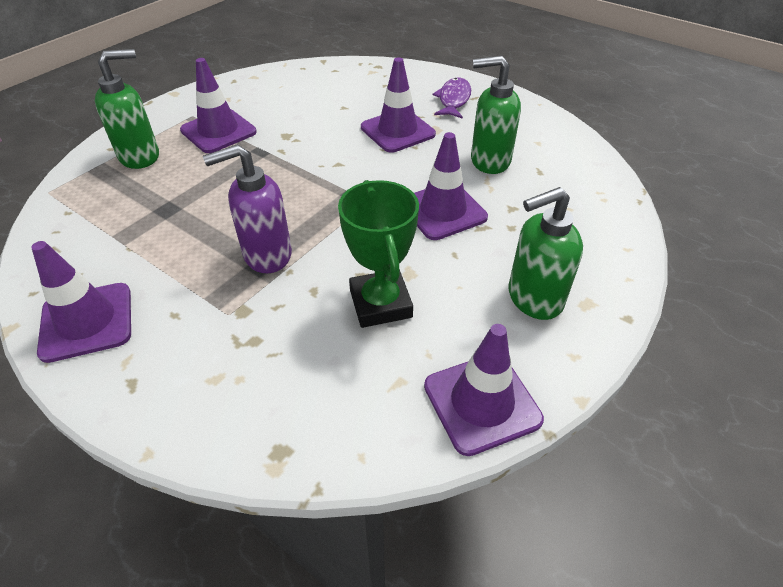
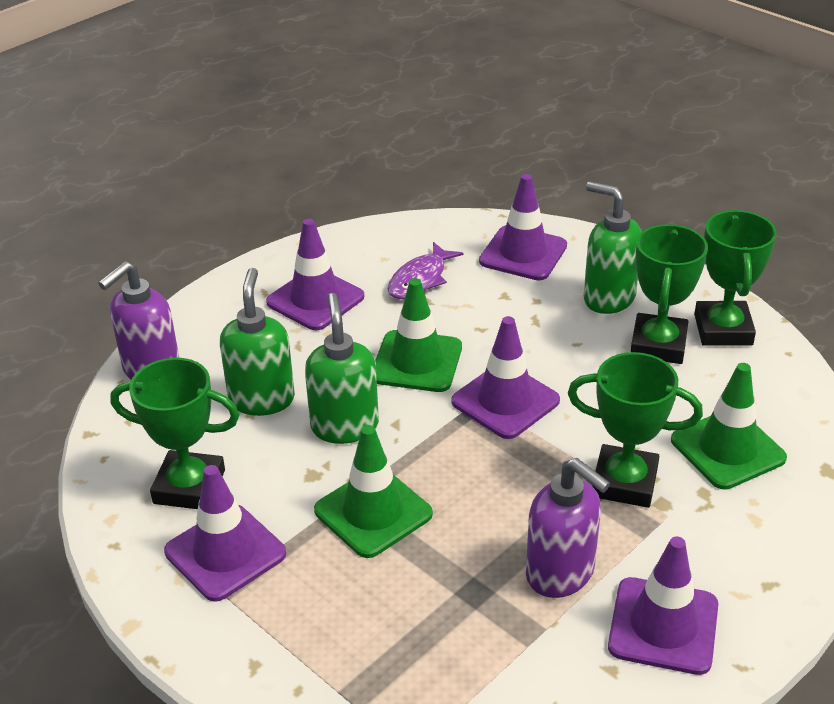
green traffic cone: 0 -> 3
green trophy: 1 -> 4
purple soap dispenser: 1 -> 2

